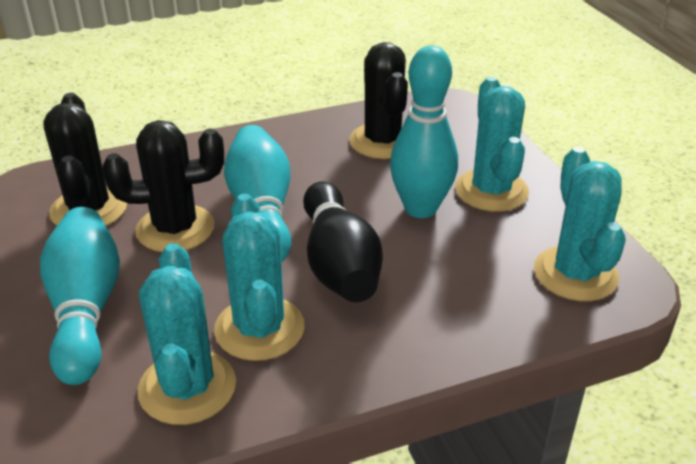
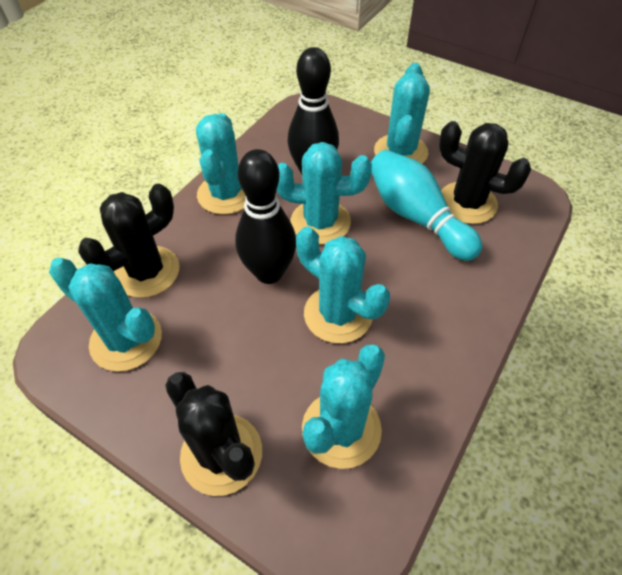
black bowling pin: 1 -> 2
turquoise bowling pin: 3 -> 1
turquoise cactus: 4 -> 6

